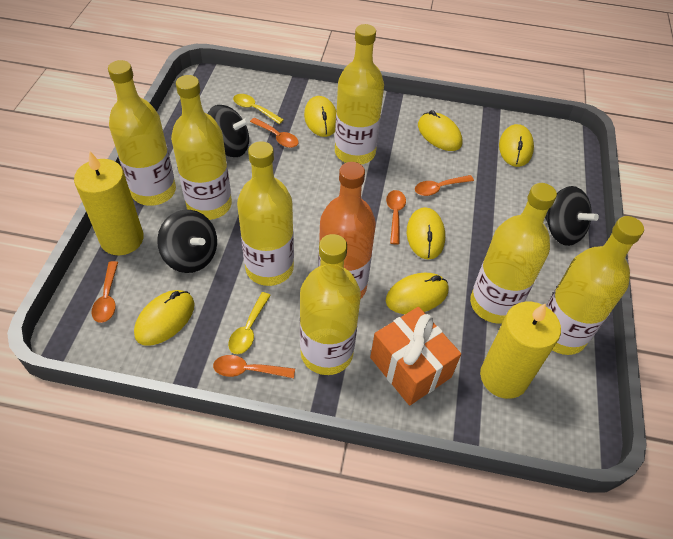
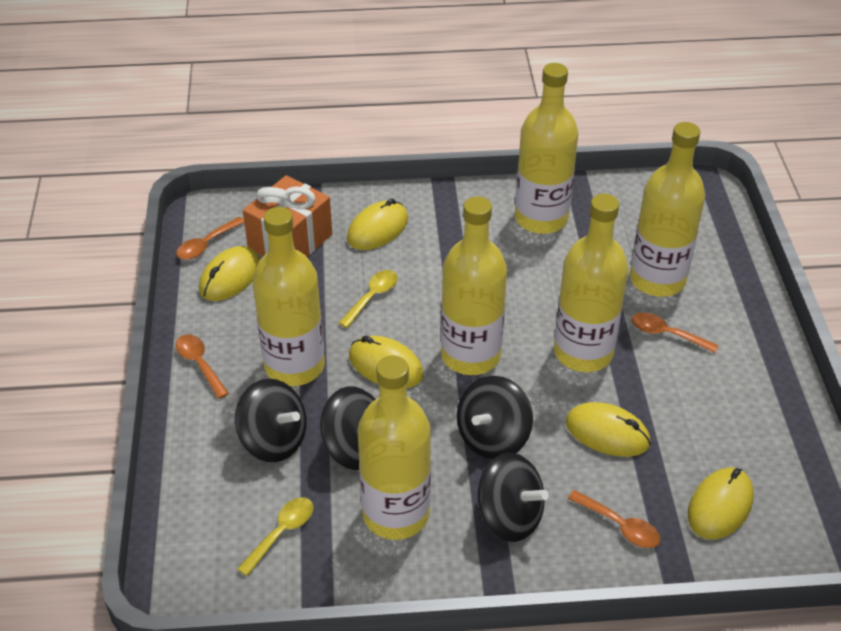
black spinning top: 3 -> 4
orange bottle: 1 -> 0
orange spoon: 5 -> 4
yellow bottle: 7 -> 6
yellow candle: 2 -> 0
yellow mouse: 6 -> 5

